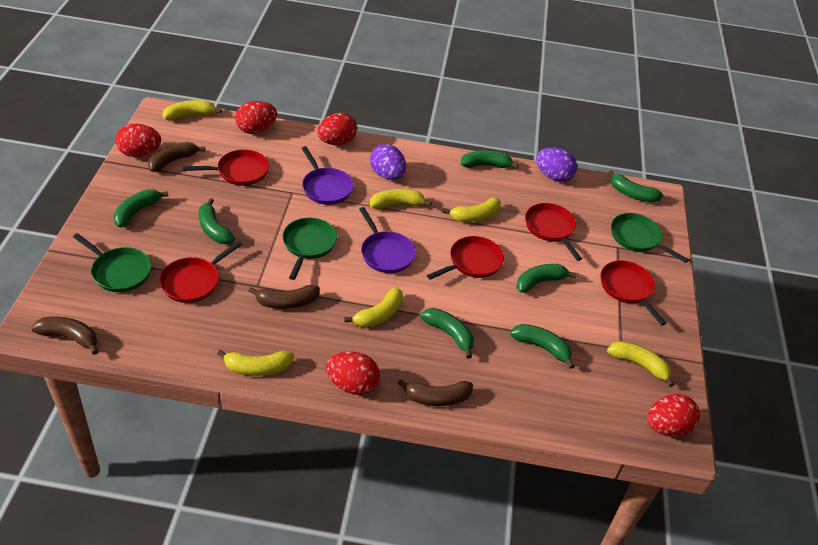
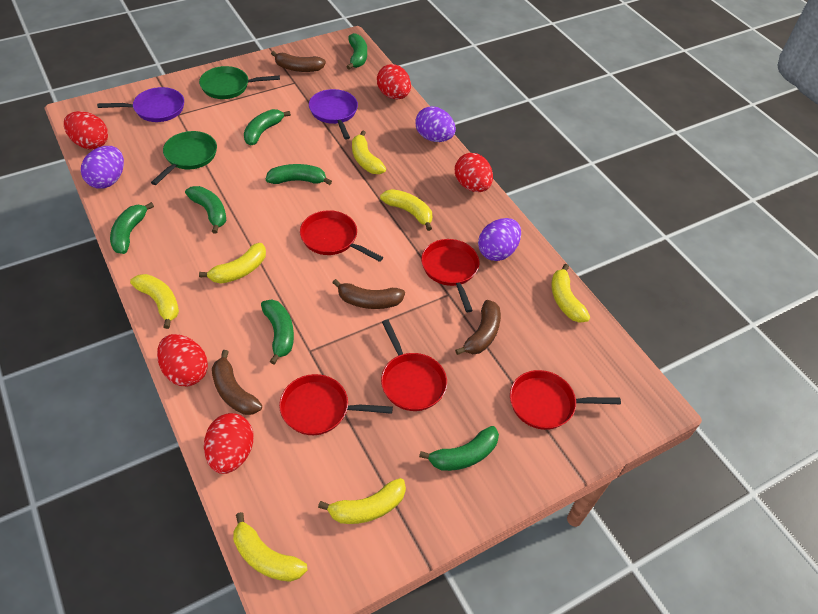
green pan: 3 -> 2
purple egg: 2 -> 3
yellow banana: 6 -> 7

